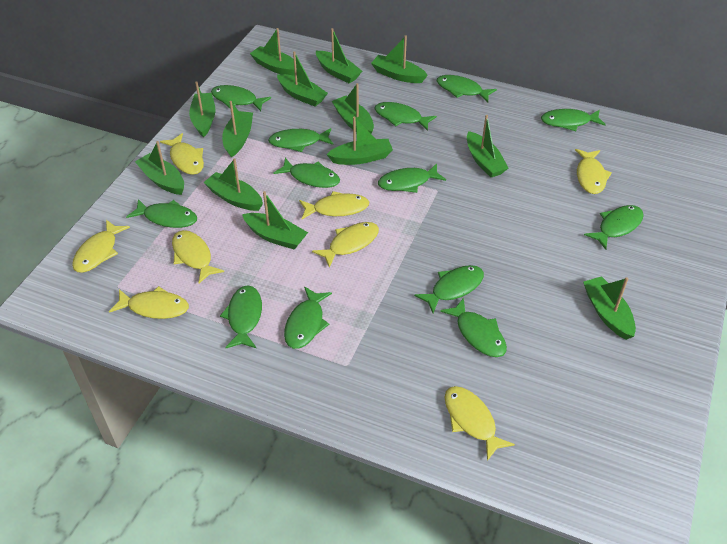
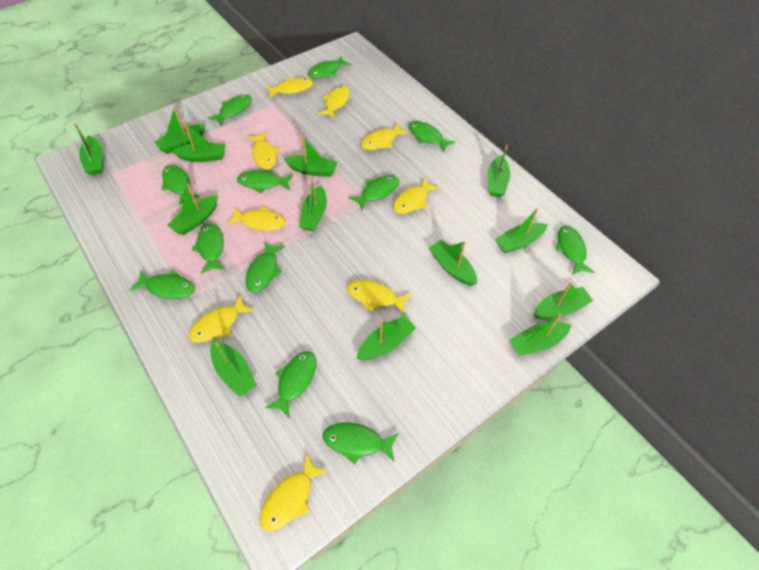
green fish: 13 -> 12
yellow fish: 8 -> 9

